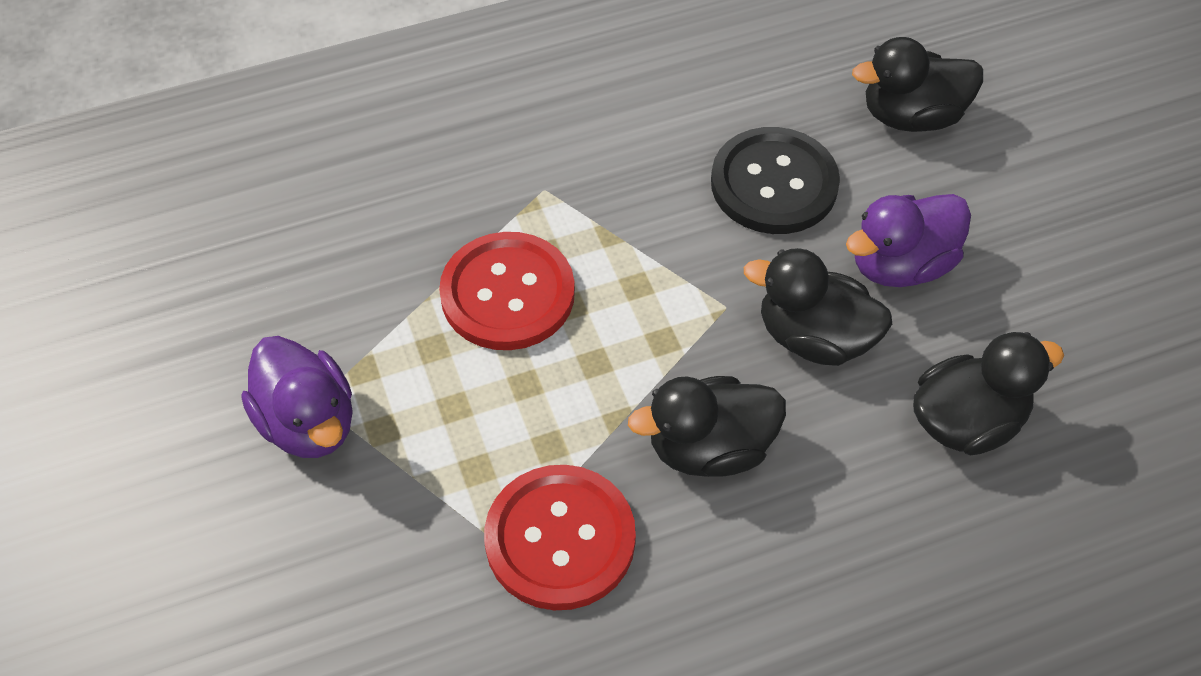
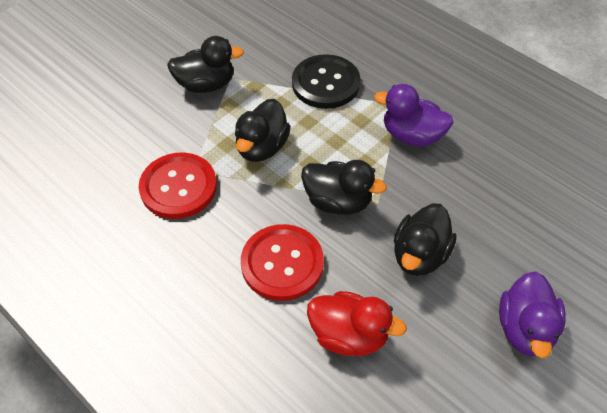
red duck: 0 -> 1

